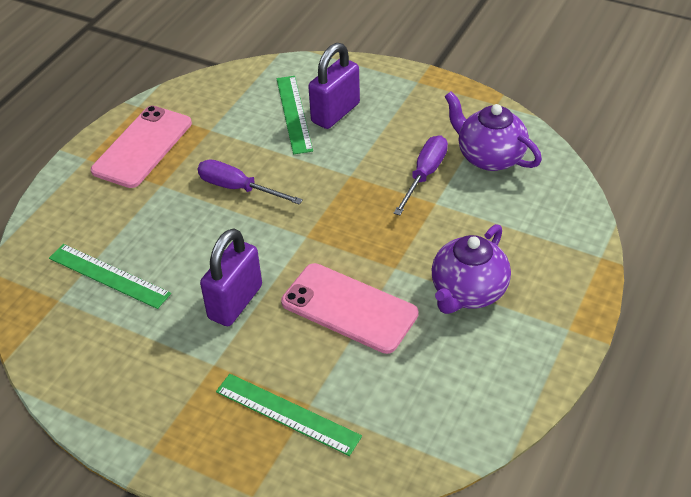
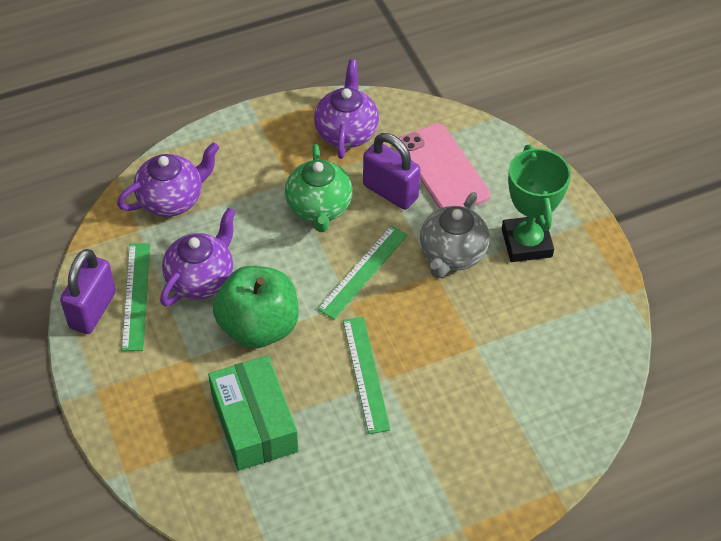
green apple: 0 -> 1
green box: 0 -> 1
green teapot: 0 -> 1
green trophy: 0 -> 1
grey teapot: 0 -> 1
pink phone: 2 -> 1
purple screwdriver: 2 -> 0
purple teapot: 2 -> 3

